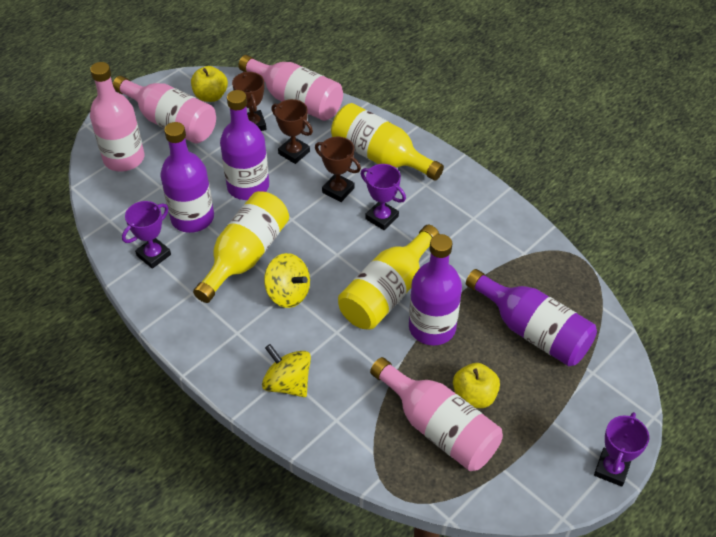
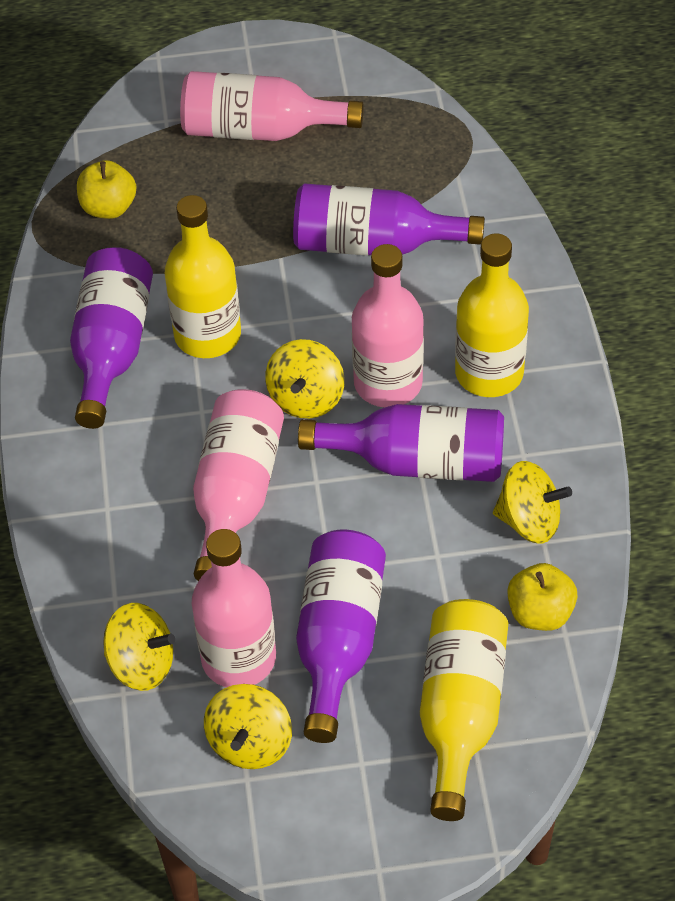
brown trophy: 3 -> 0
purple trophy: 3 -> 0
yellow spinning top: 2 -> 4

